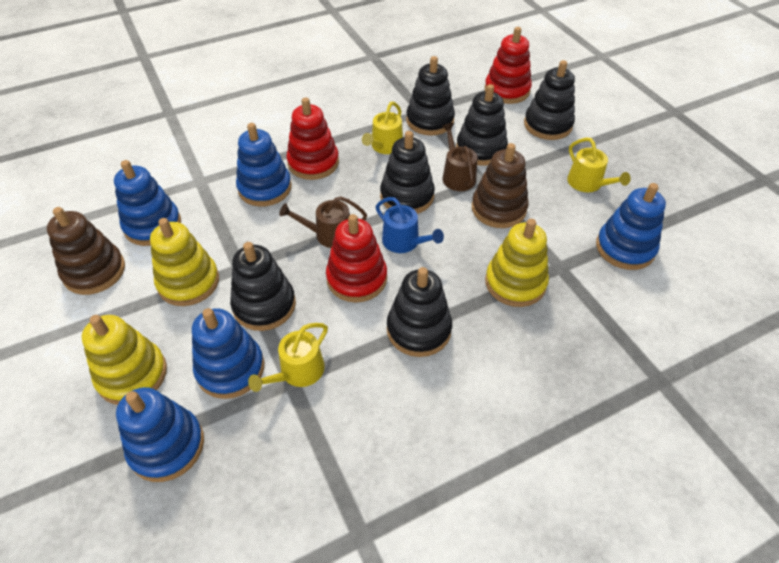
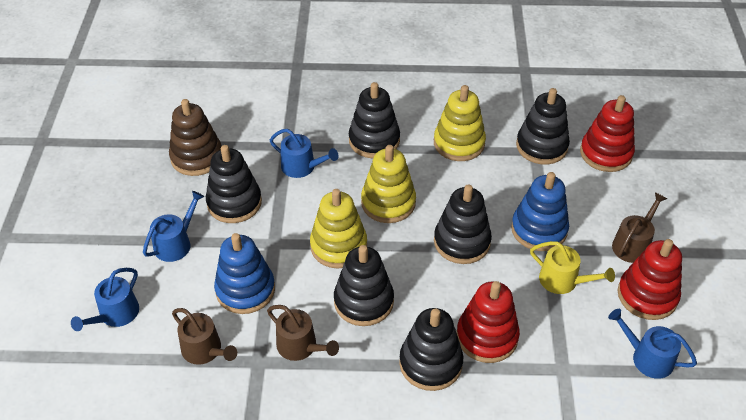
blue stacking toy: 5 -> 2
blue watering can: 1 -> 4
brown stacking toy: 2 -> 1
brown watering can: 2 -> 3
yellow watering can: 3 -> 1

